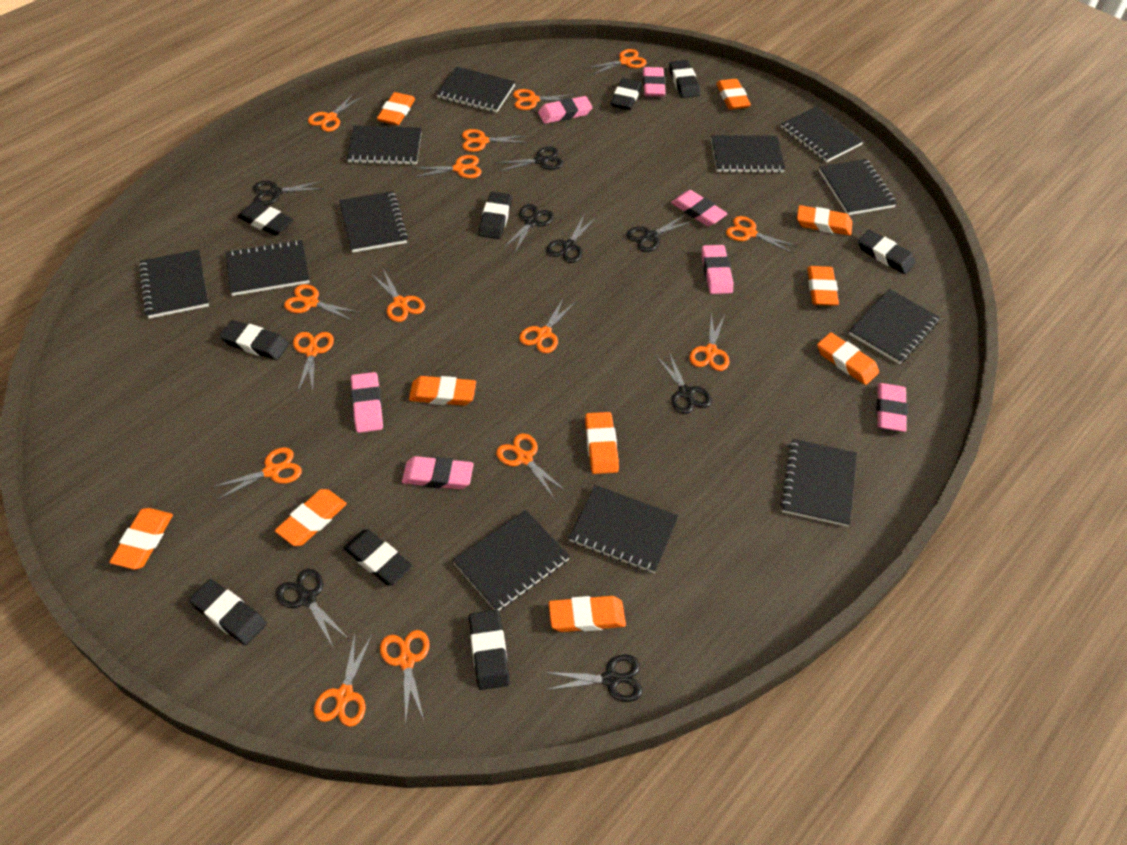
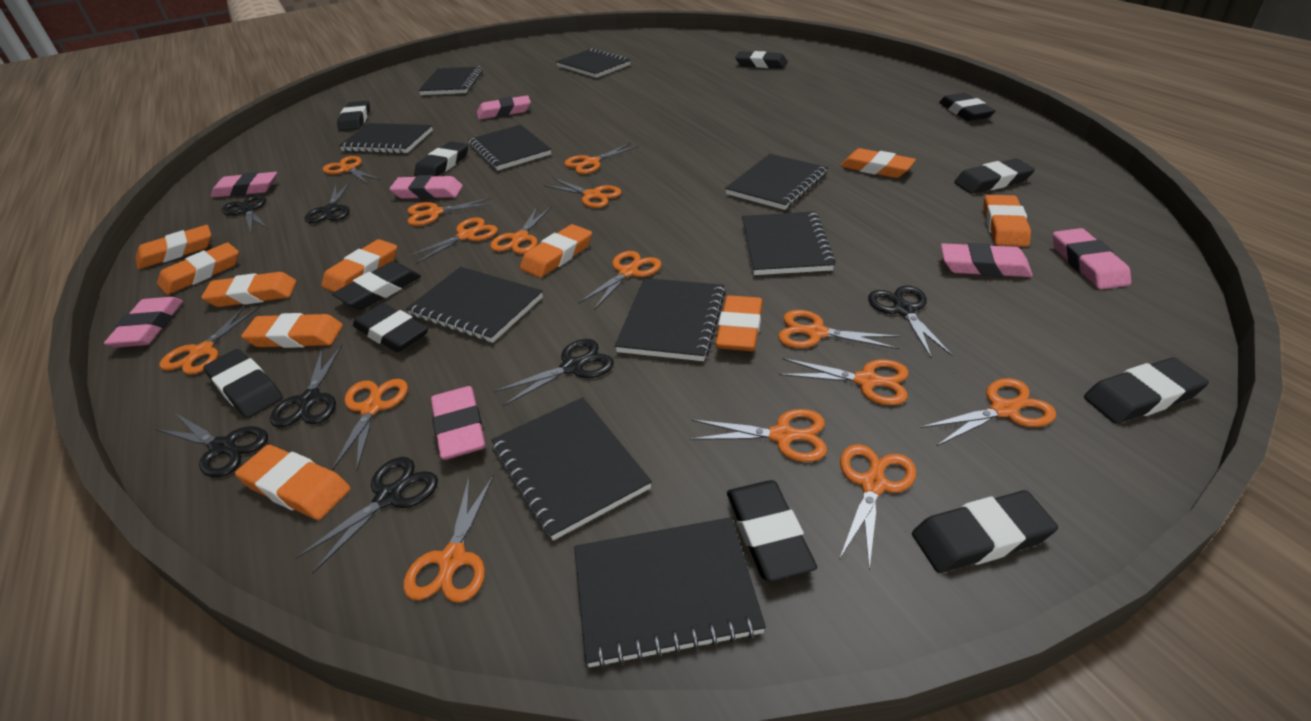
black eraser: 9 -> 11
black notebook: 12 -> 10
black scissors: 8 -> 7

